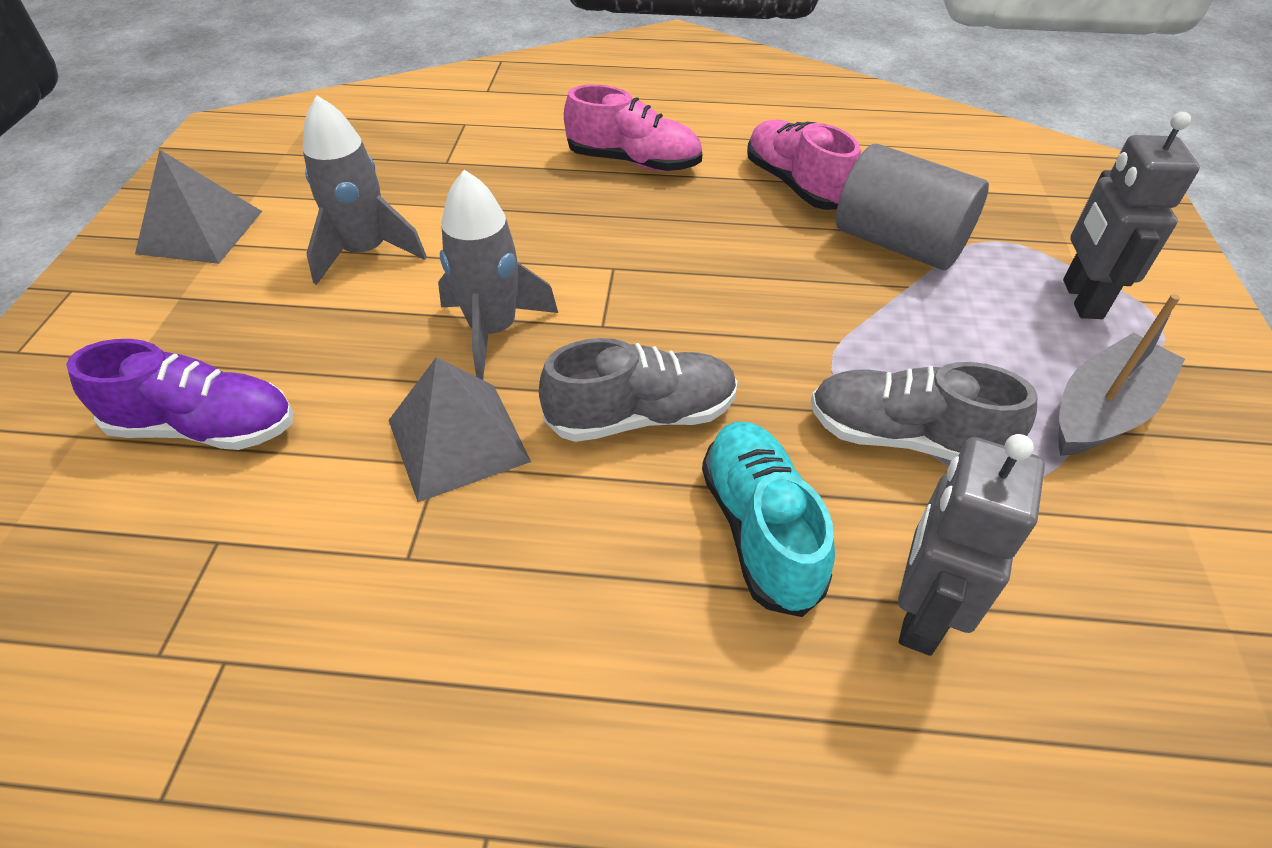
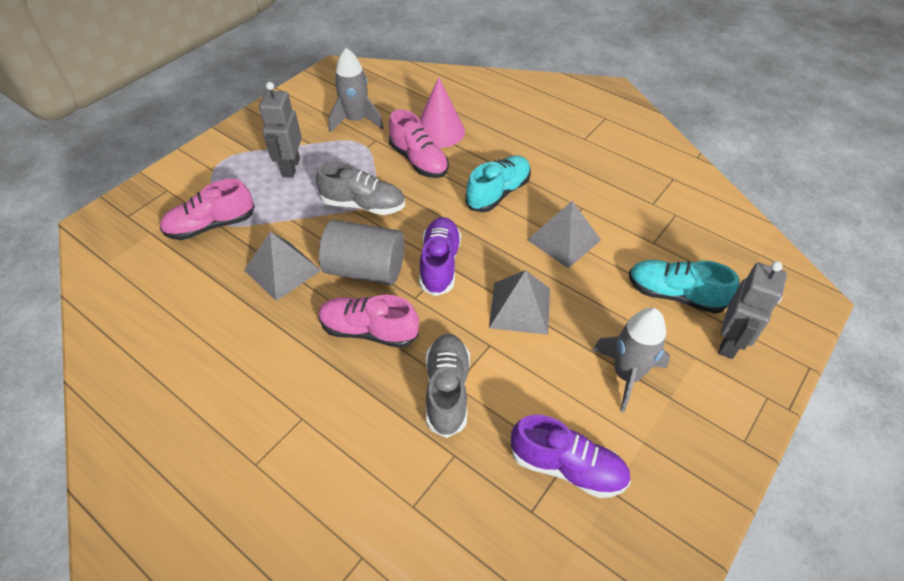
grey boat: 1 -> 0
grey pyramid: 2 -> 3
pink cone: 0 -> 1
pink shoe: 2 -> 3
purple shoe: 1 -> 2
turquoise shoe: 1 -> 2

